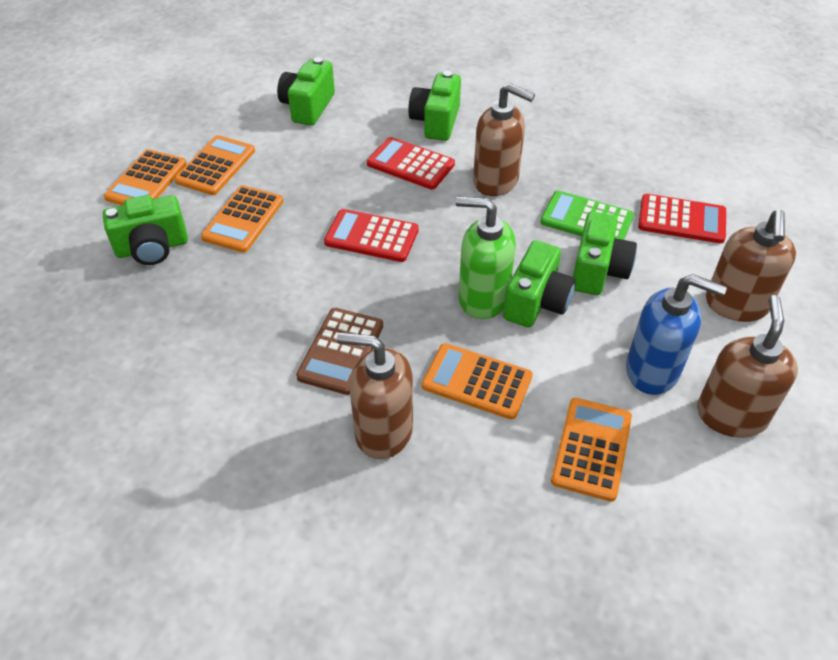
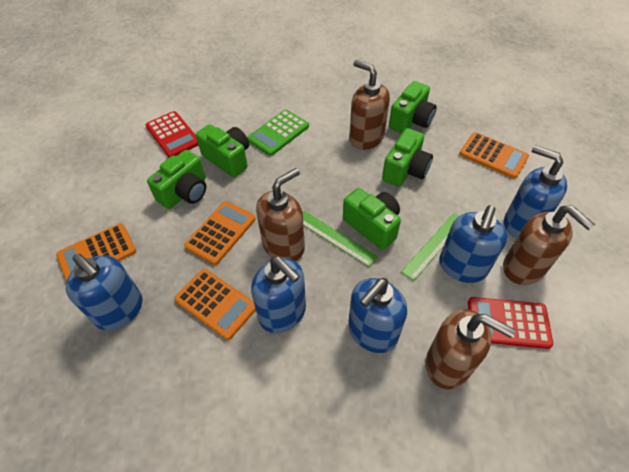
blue soap dispenser: 1 -> 5
brown calculator: 1 -> 0
green ruler: 0 -> 2
green soap dispenser: 1 -> 0
orange calculator: 5 -> 4
red calculator: 3 -> 2

